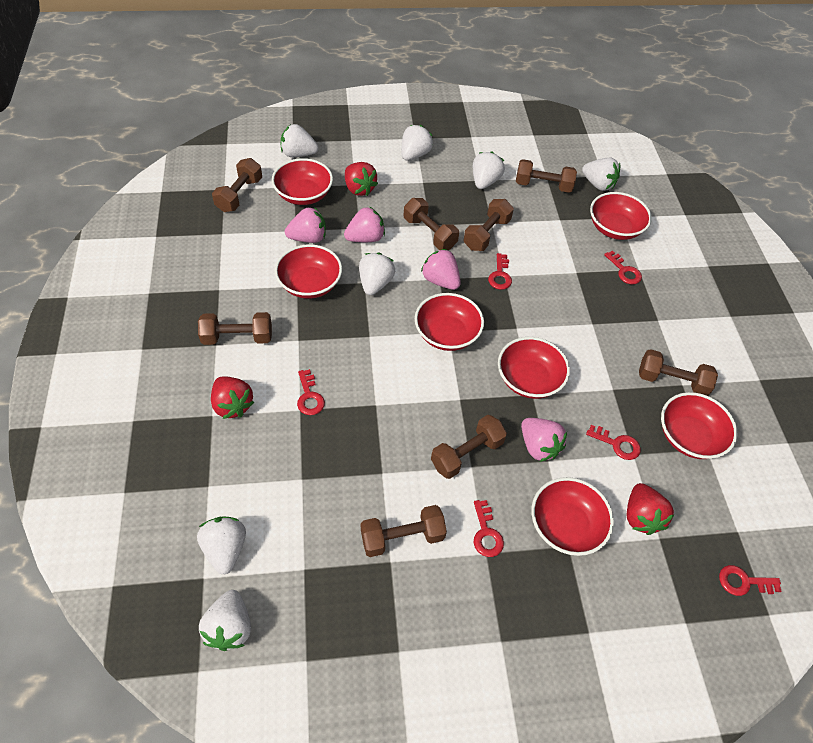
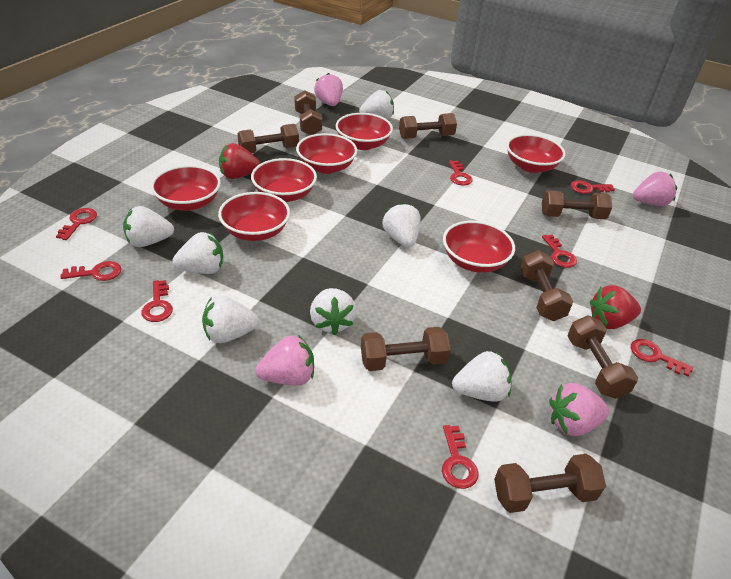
red key: 6 -> 8
red strawberry: 3 -> 2

